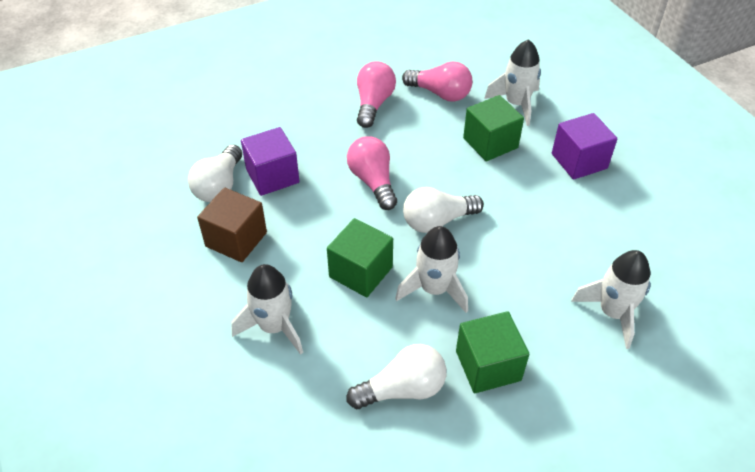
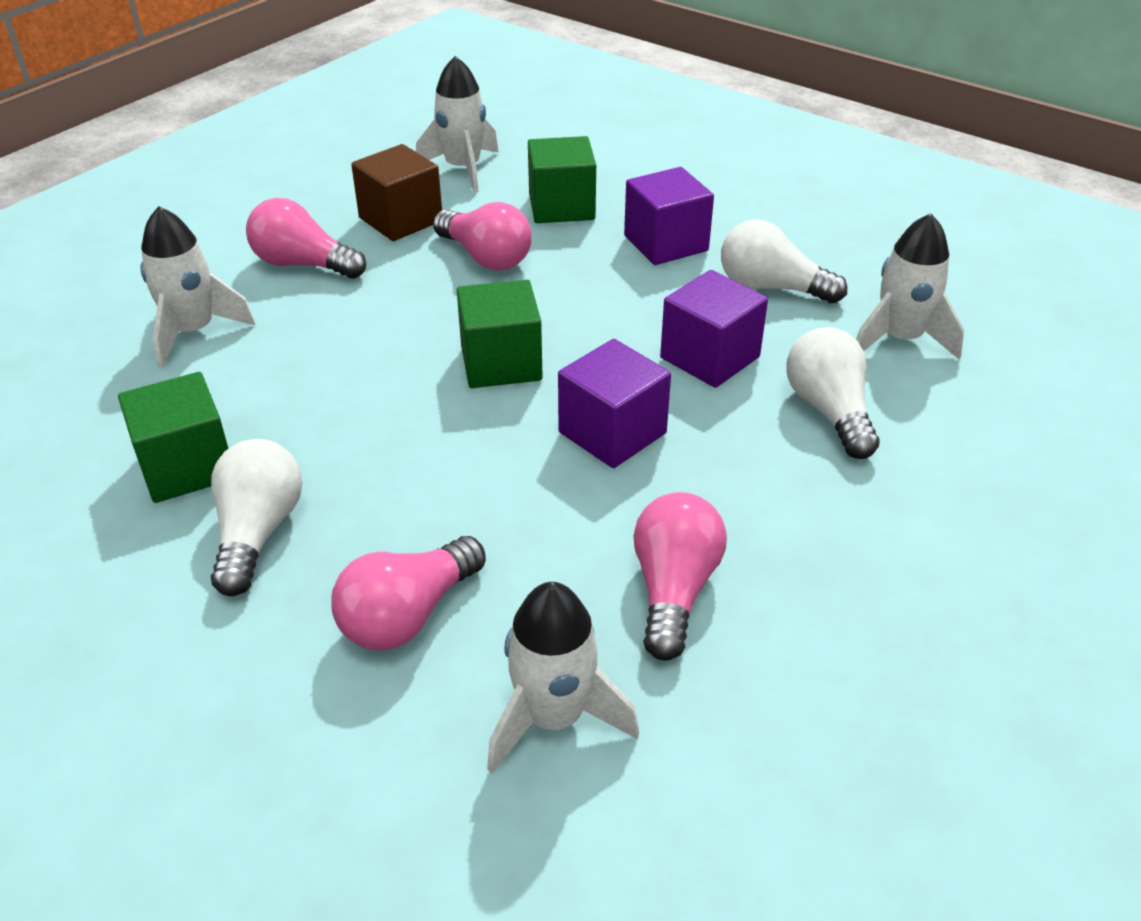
pink light bulb: 3 -> 4
purple cube: 2 -> 3

